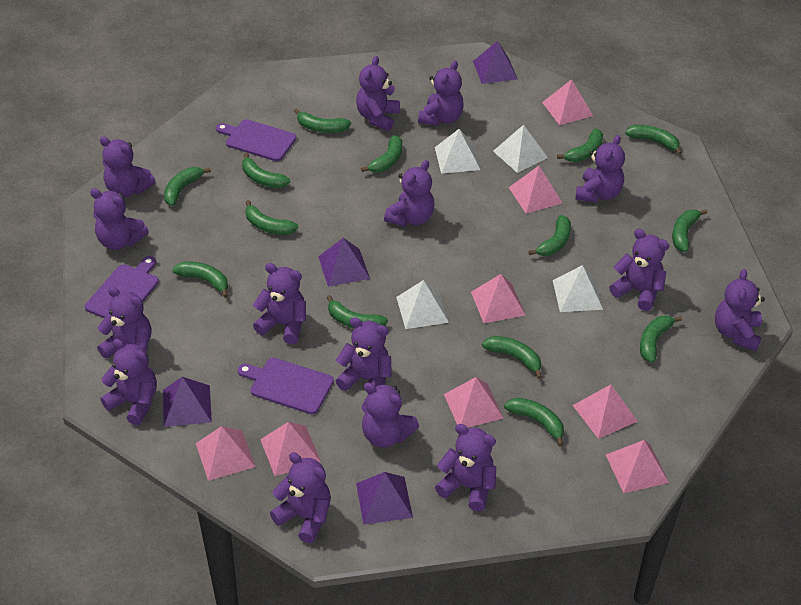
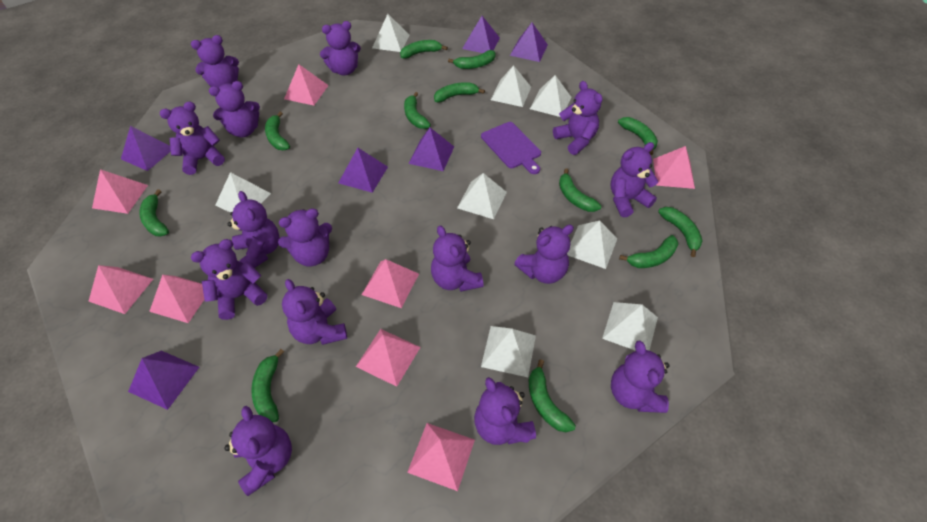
green banana: 14 -> 12
purple cutting board: 3 -> 1
purple pyramid: 4 -> 6
white pyramid: 4 -> 8

